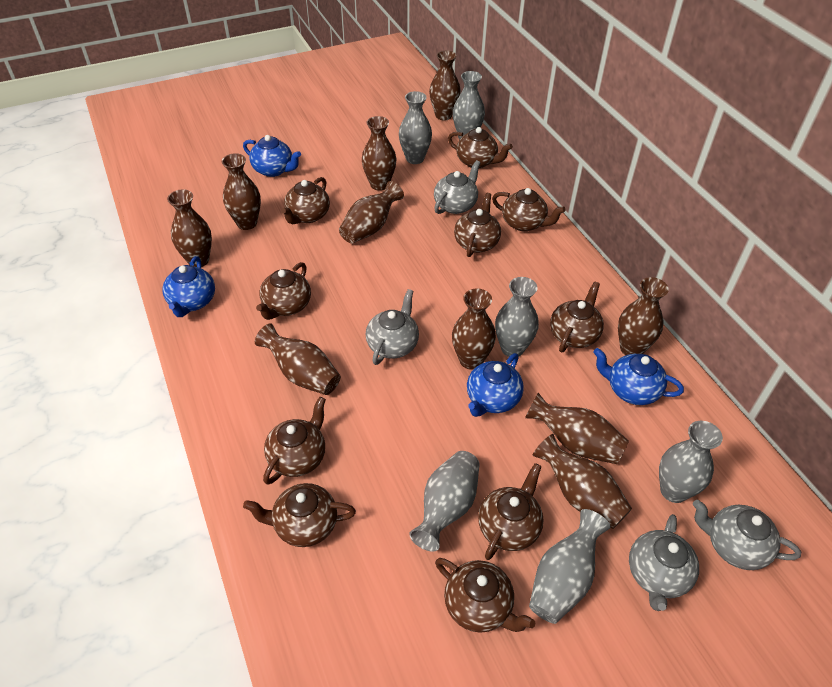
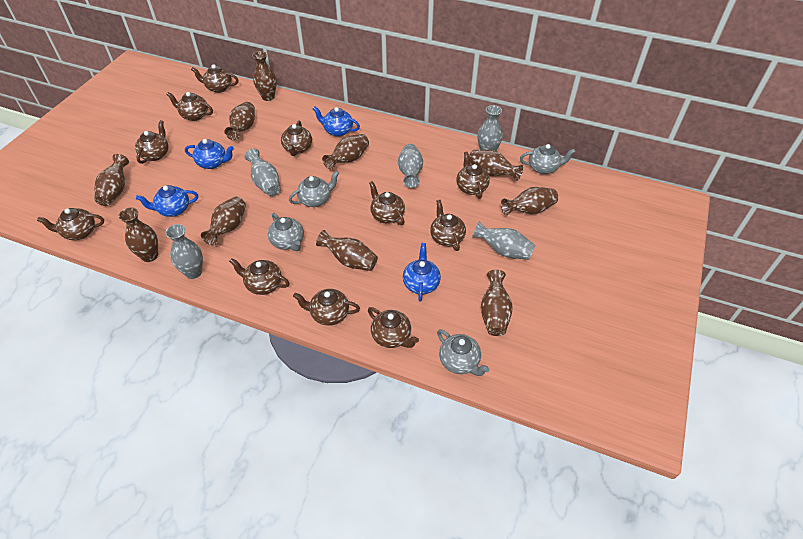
brown teapot: 10 -> 11
grey vase: 6 -> 5

